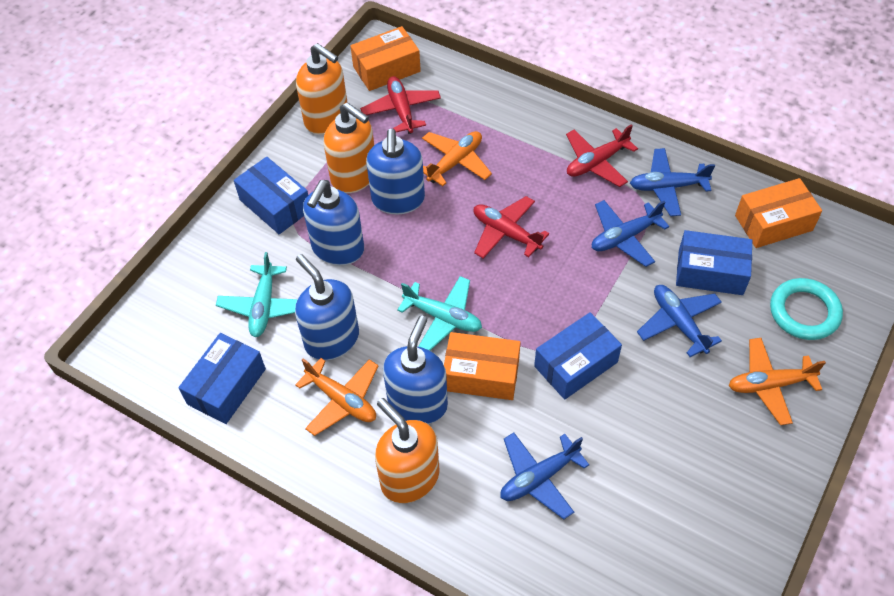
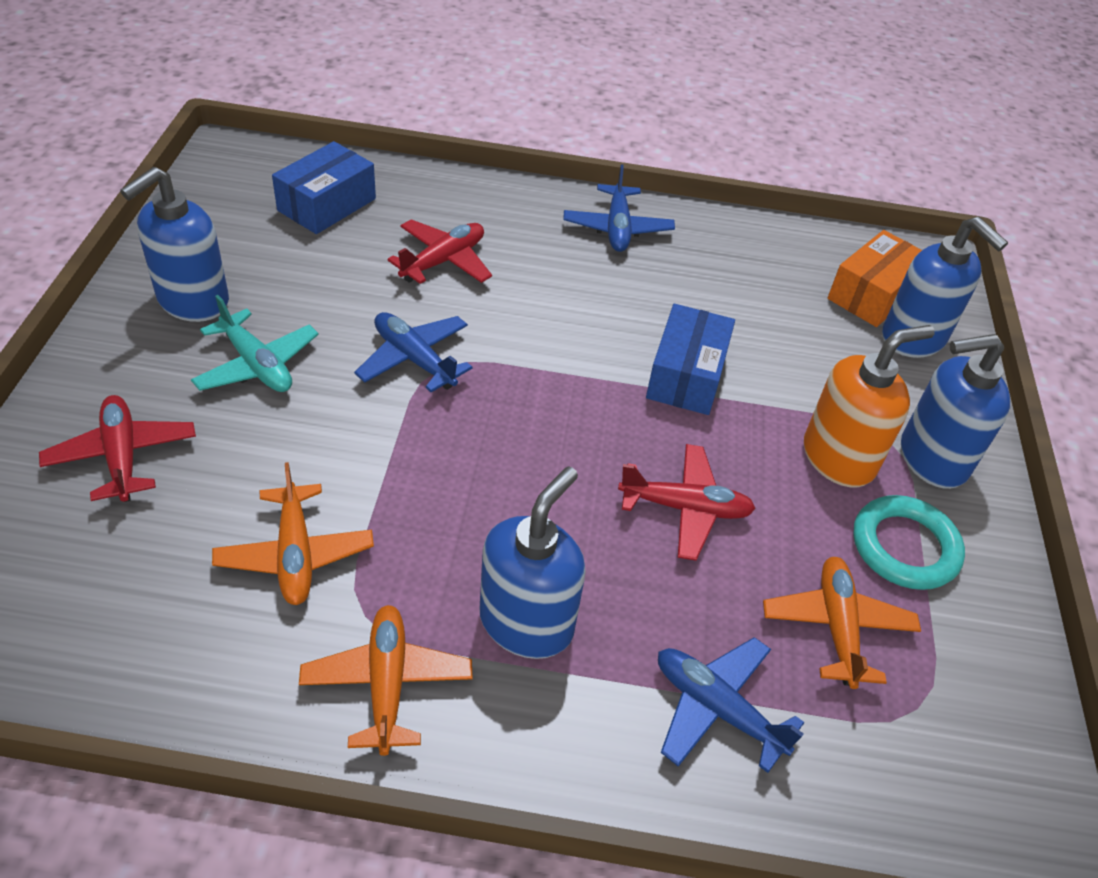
blue box: 4 -> 2
blue plane: 4 -> 3
orange box: 3 -> 1
orange soap dispenser: 3 -> 1
turquoise plane: 2 -> 1

